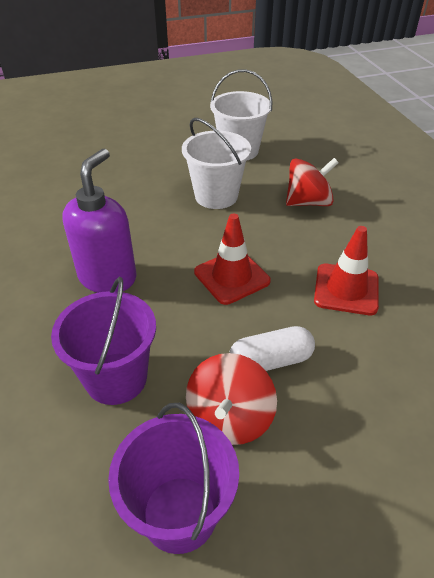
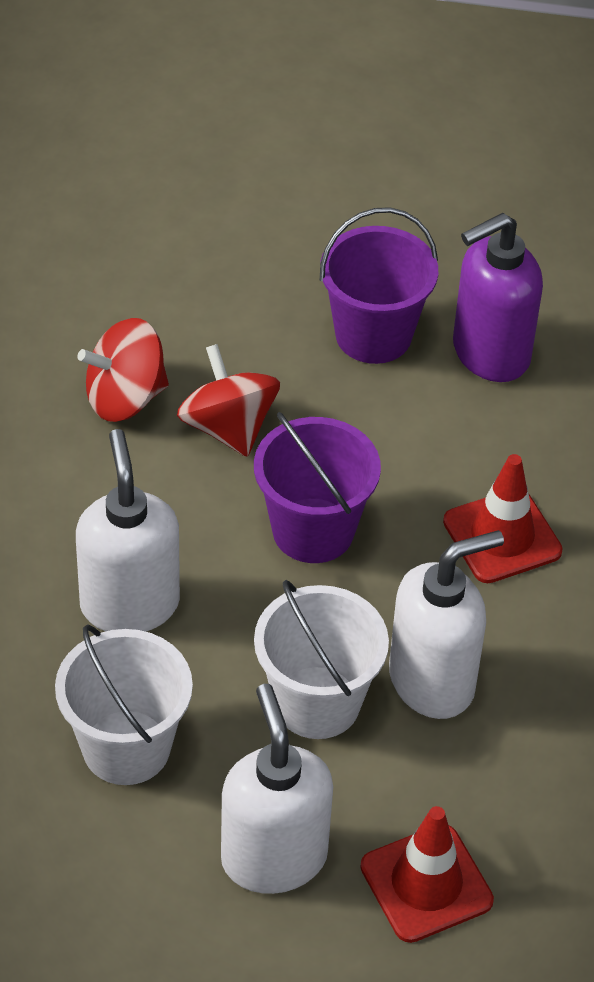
white capsule: 1 -> 0
white soap dispenser: 0 -> 3

